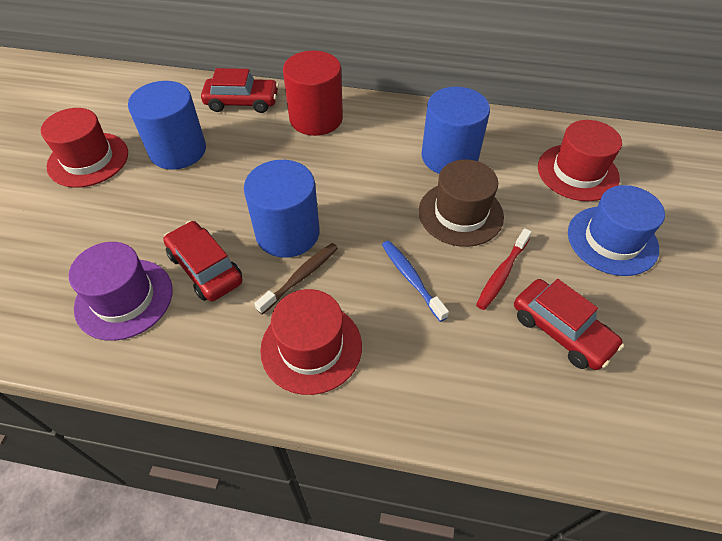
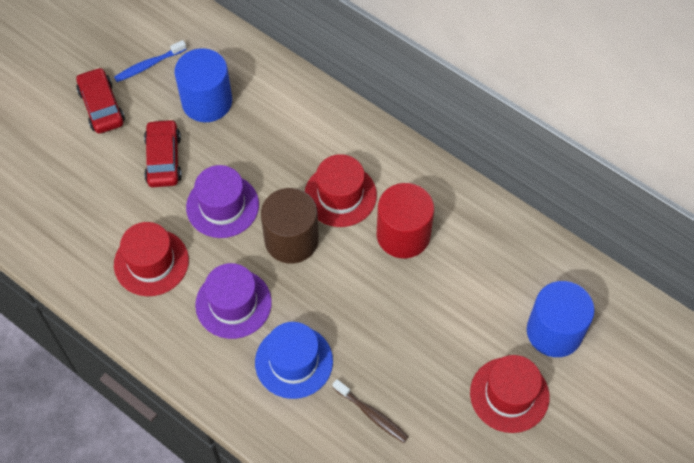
blue cylinder: 3 -> 2
brown cylinder: 0 -> 1
brown hat: 1 -> 0
purple hat: 1 -> 2
red car: 3 -> 2
red toothbrush: 1 -> 0

